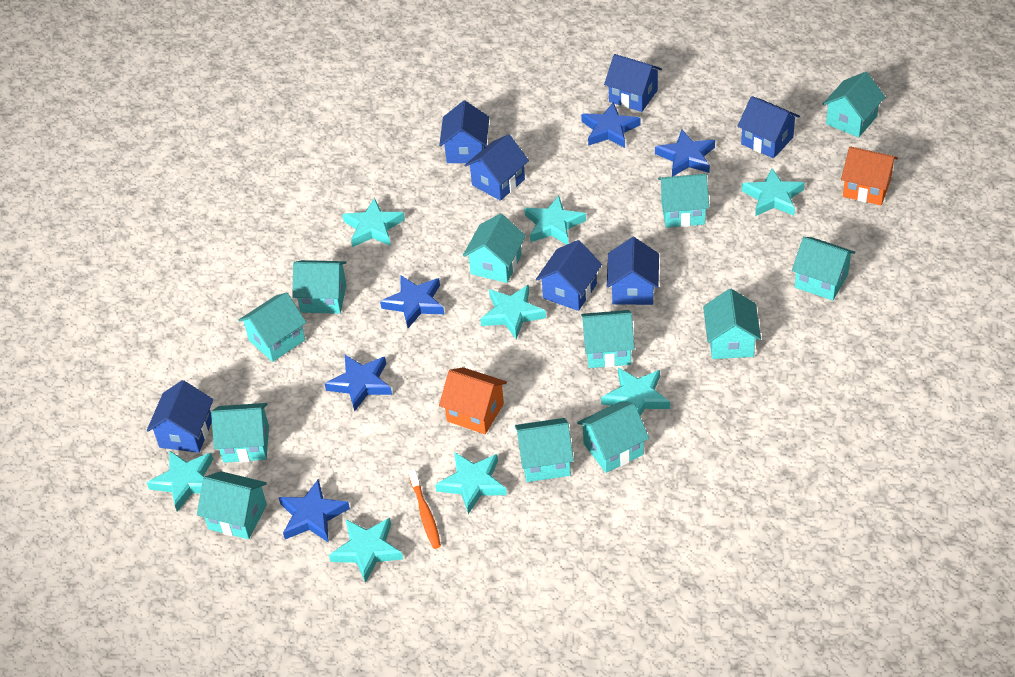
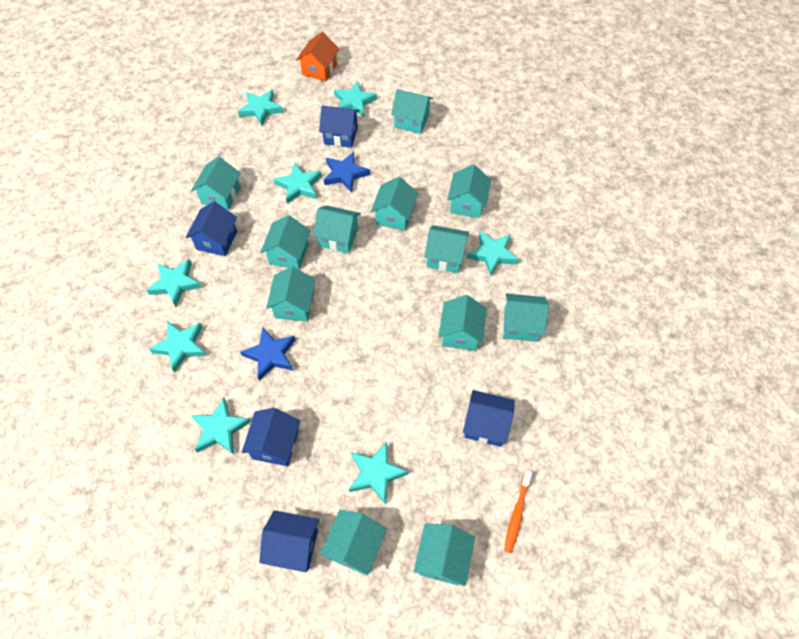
blue house: 7 -> 5
blue star: 5 -> 2
orange house: 2 -> 1

